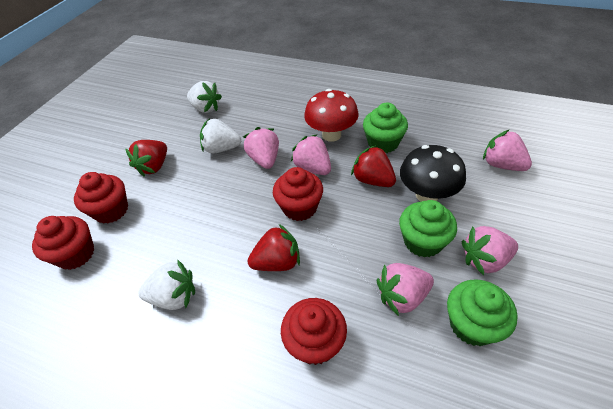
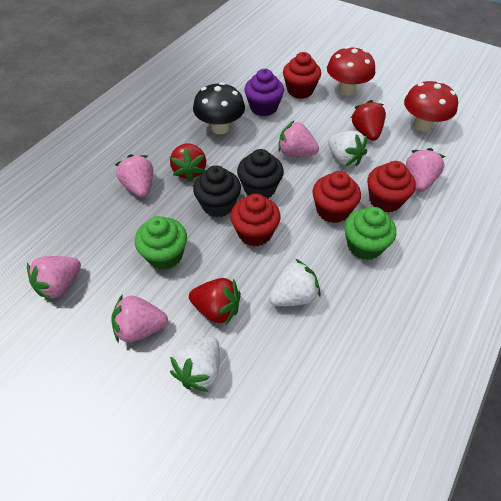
black cupcake: 0 -> 2
green cupcake: 3 -> 2
purple cupcake: 0 -> 1
red mushroom: 1 -> 2

